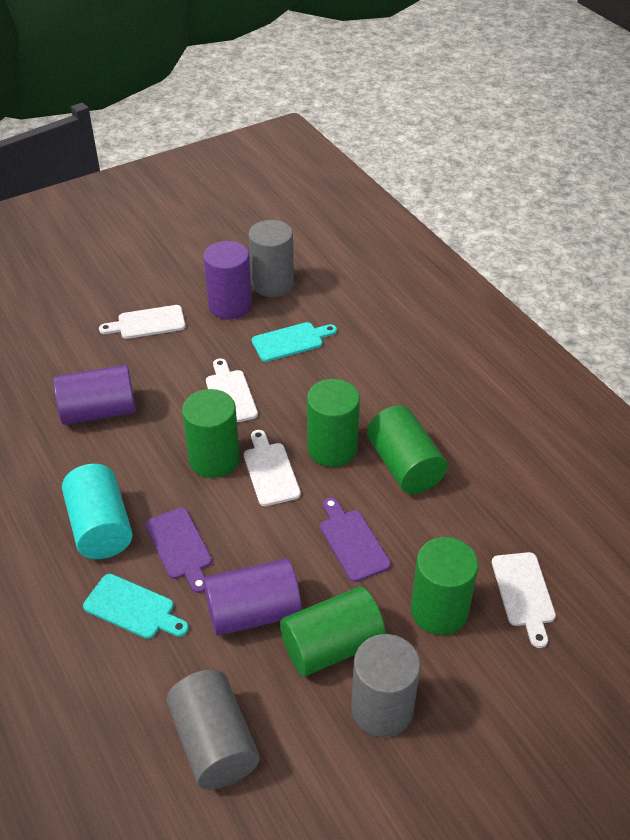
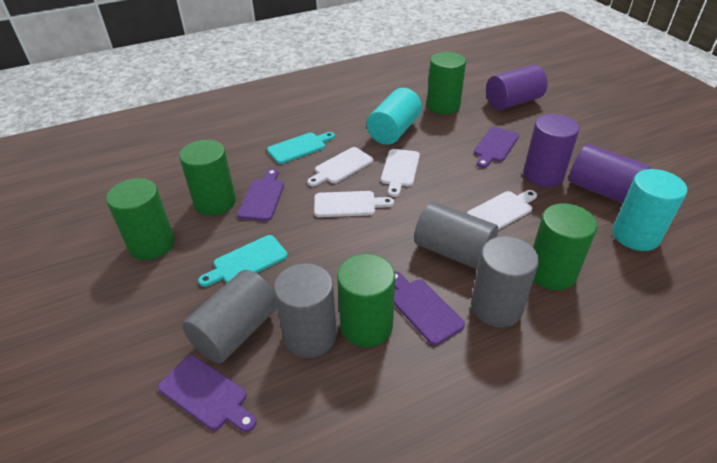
grey cylinder: 3 -> 4
purple cutting board: 2 -> 4
turquoise cylinder: 1 -> 2

